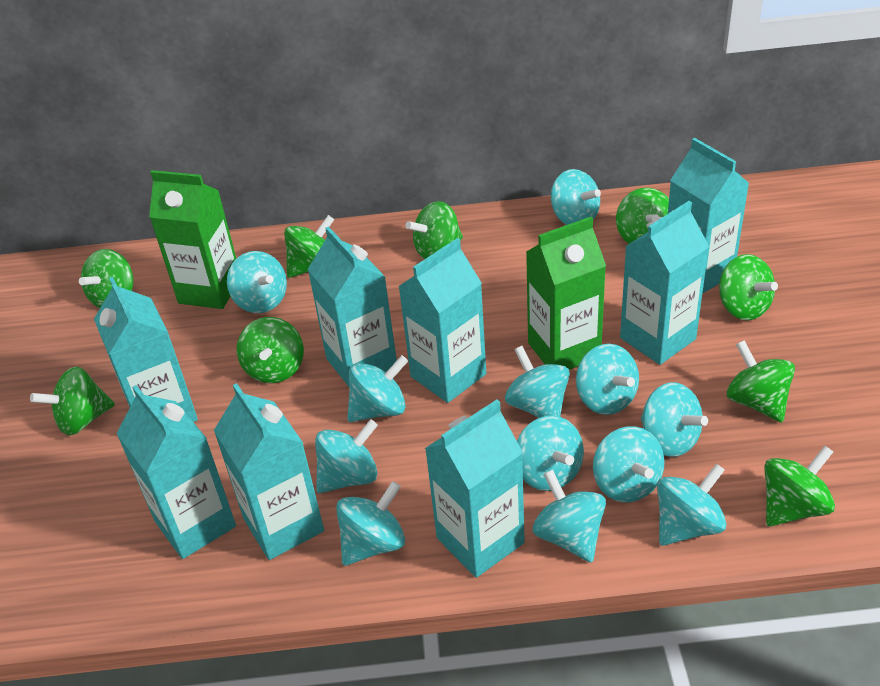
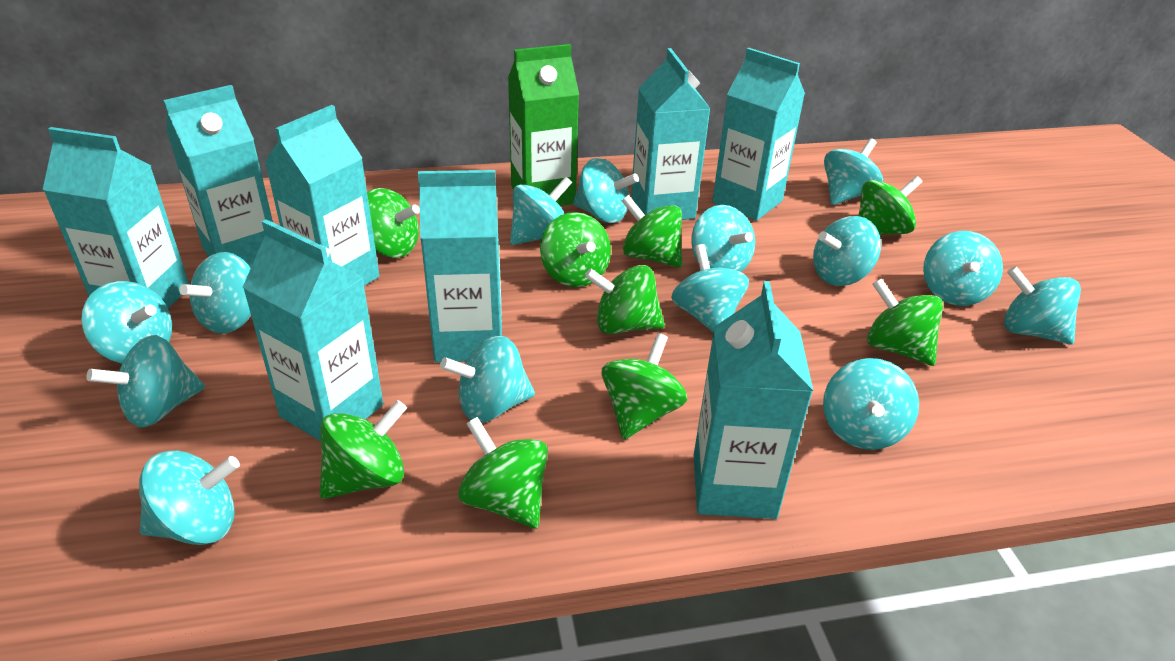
green carton: 2 -> 1
turquoise spinning top: 12 -> 14

